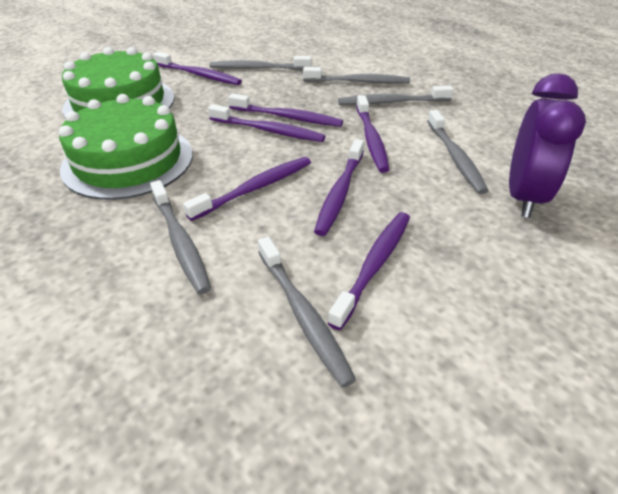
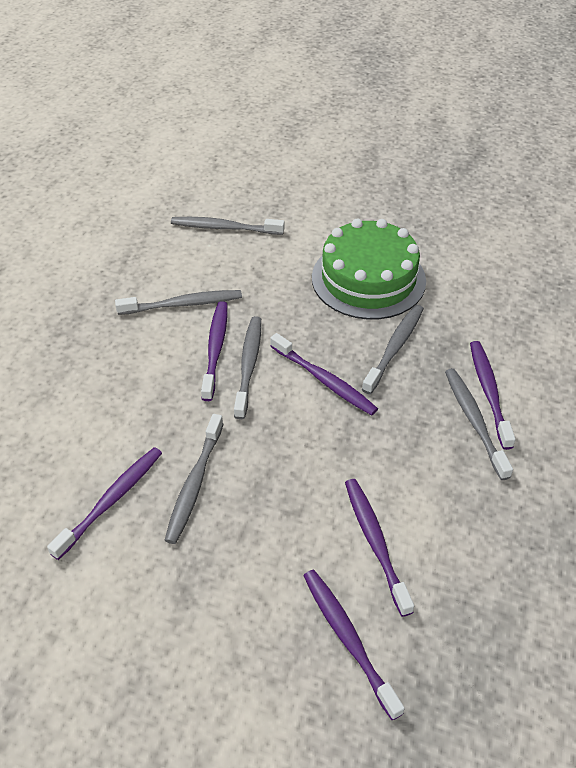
green cake: 2 -> 1
purple clock: 1 -> 0
purple toothbrush: 7 -> 6

